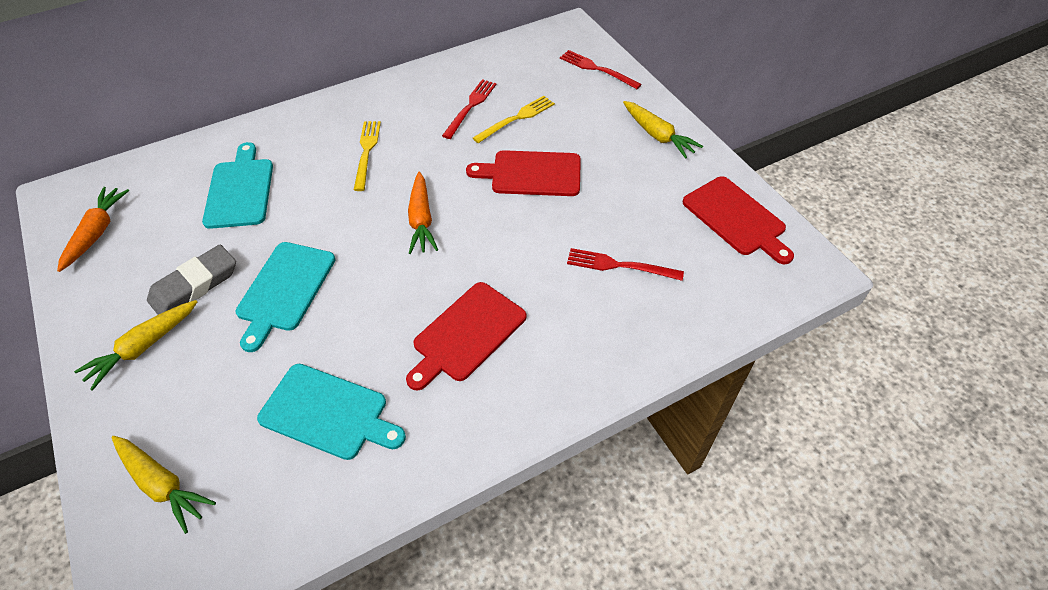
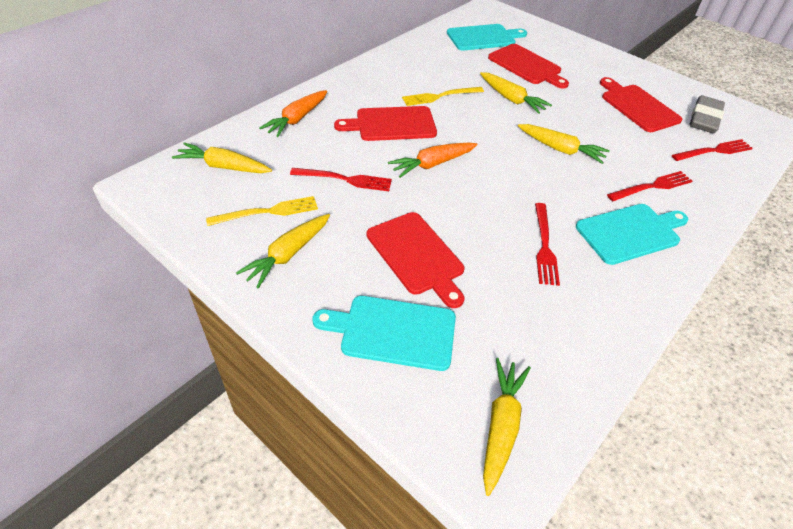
red cutting board: 3 -> 4
red fork: 3 -> 4
yellow carrot: 3 -> 5

